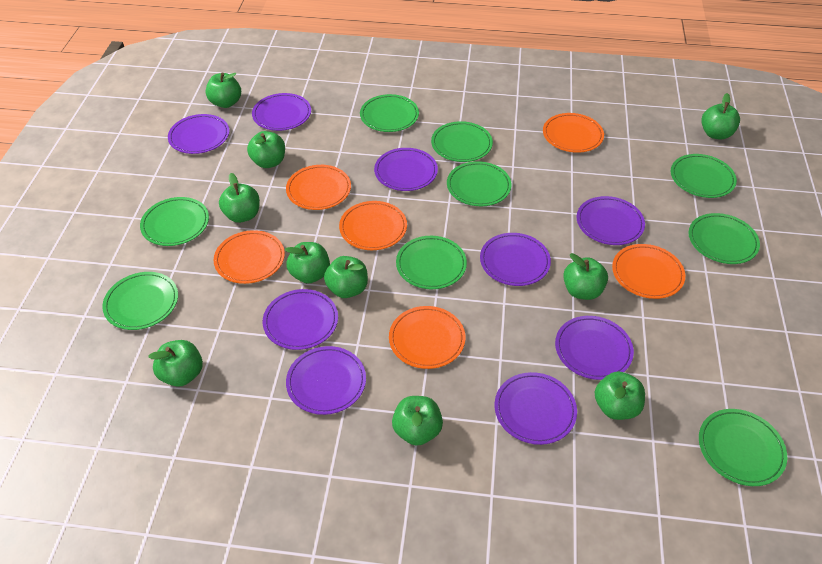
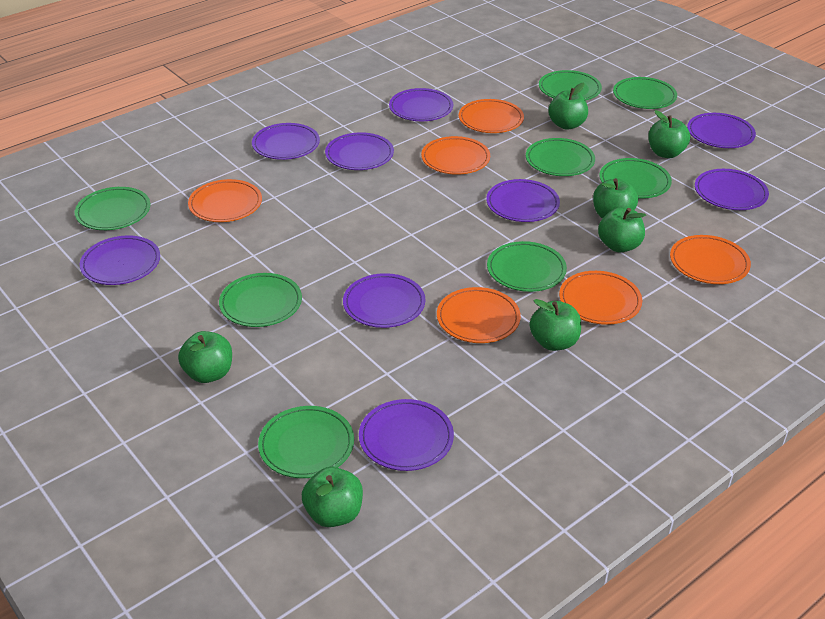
green apple: 10 -> 7
green plate: 9 -> 8

